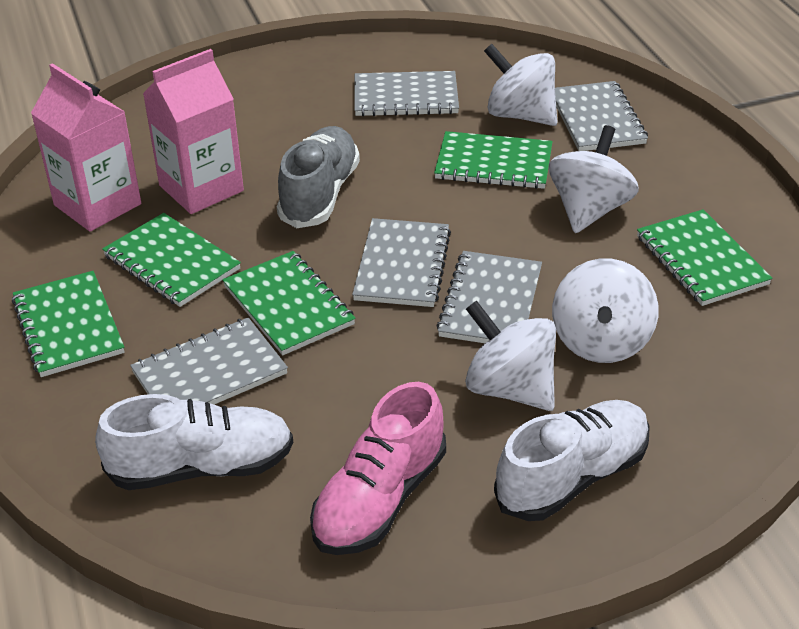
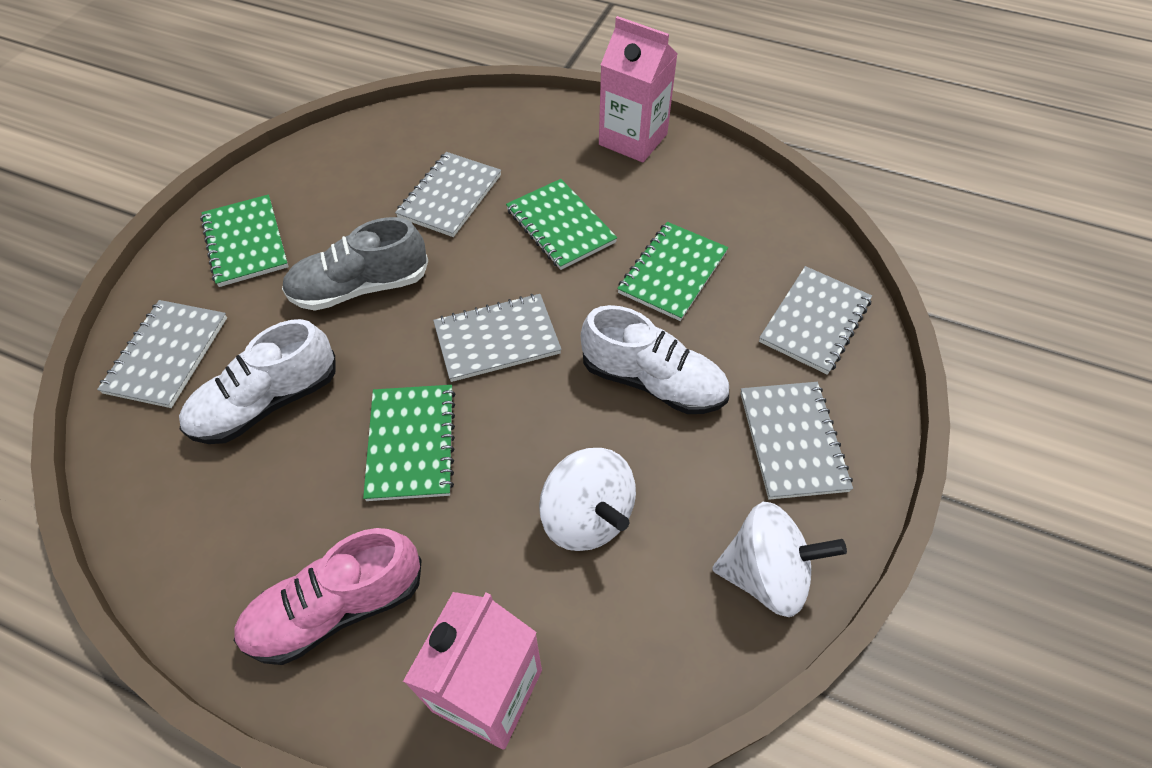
green notebook: 5 -> 4
white spinning top: 4 -> 2

